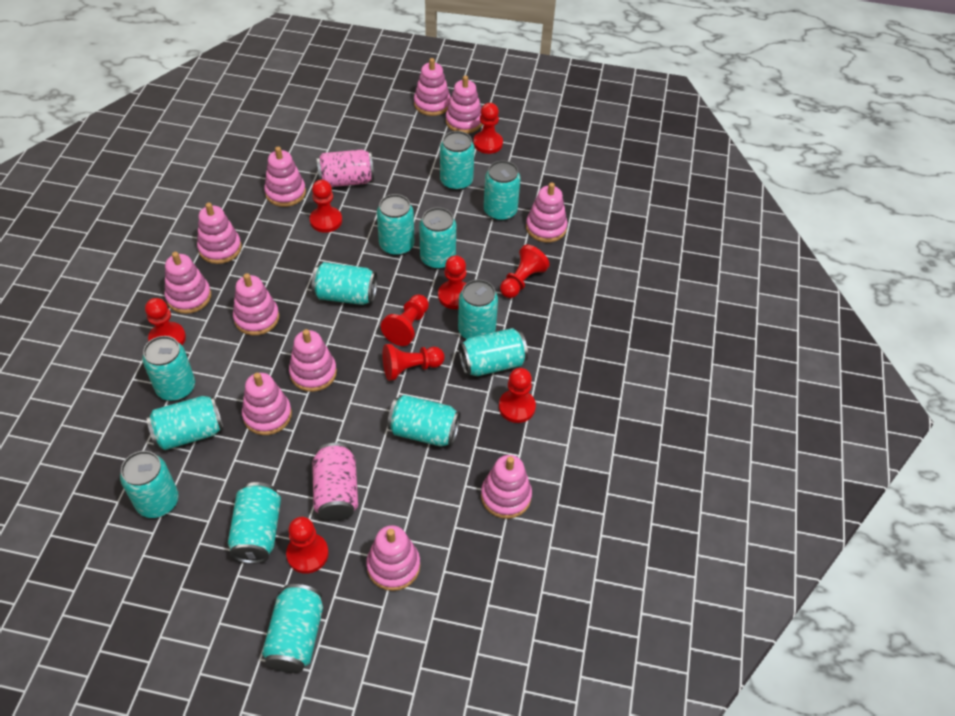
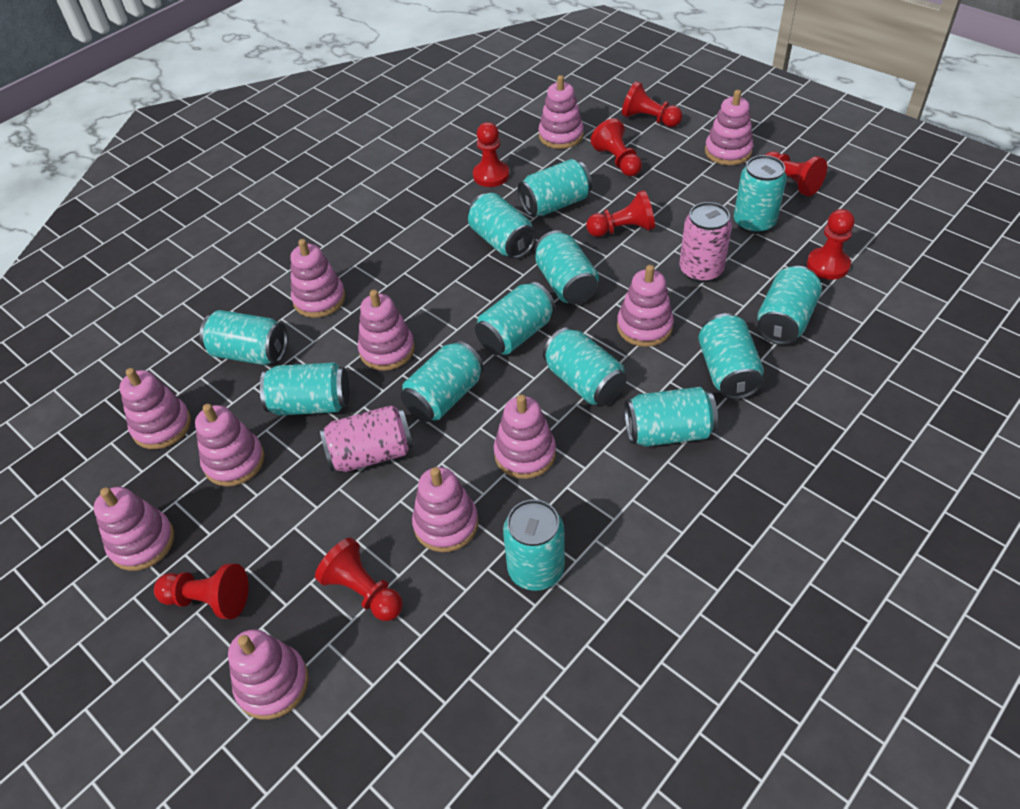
red pawn: 9 -> 8

